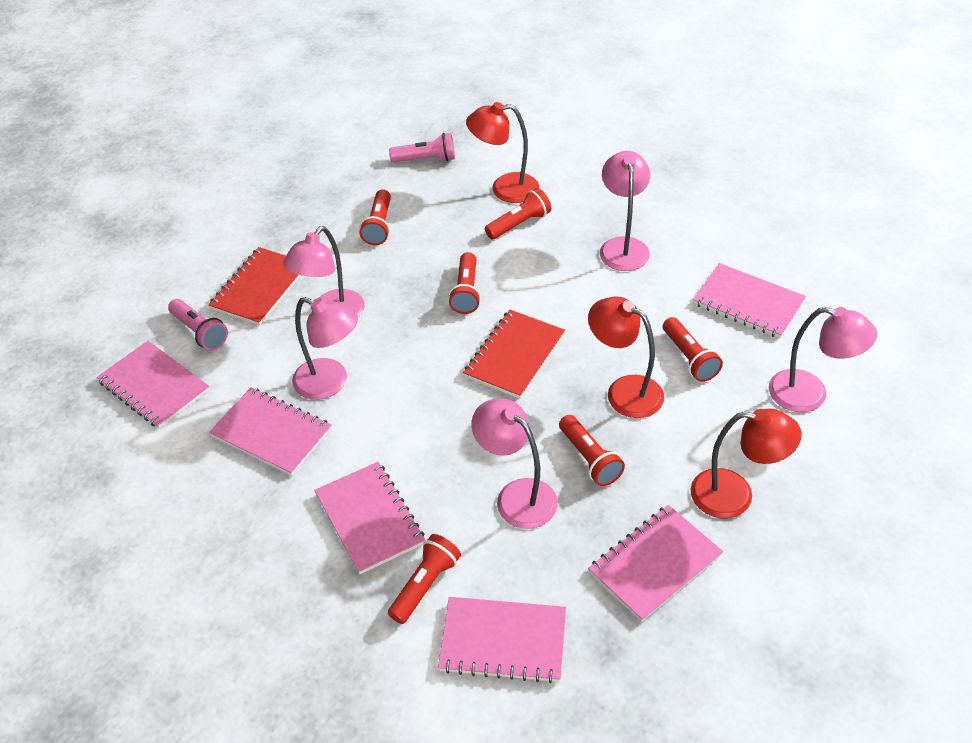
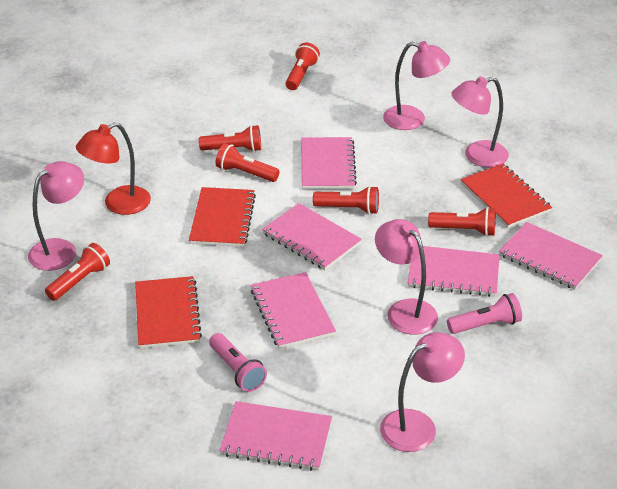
red lamp: 3 -> 1
red notebook: 2 -> 3

